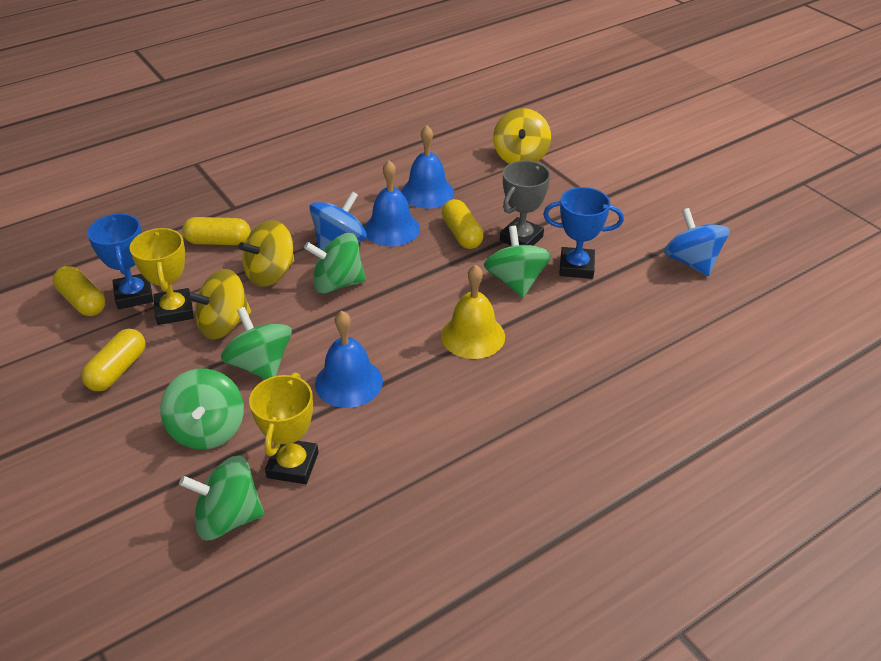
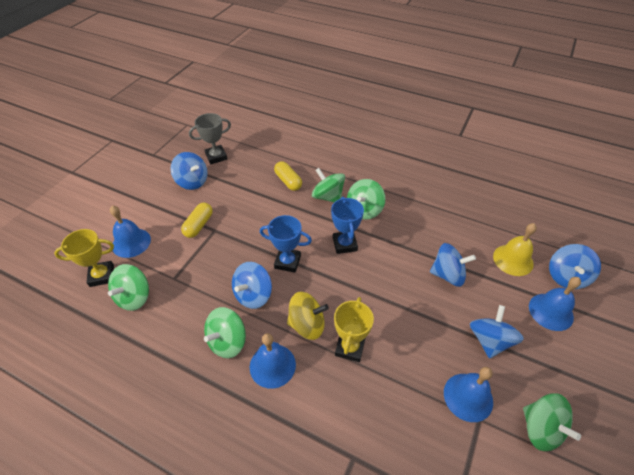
blue bell: 3 -> 4
blue spinning top: 2 -> 5
yellow capsule: 4 -> 2
yellow spinning top: 3 -> 1

